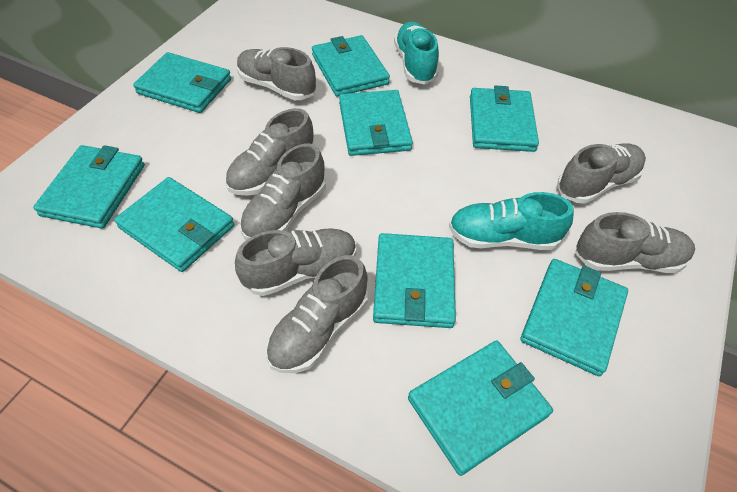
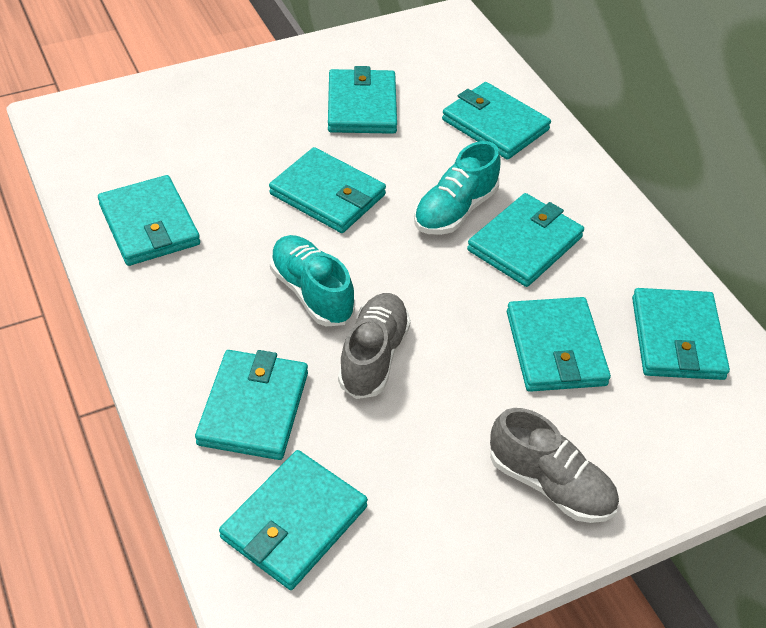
grey shoe: 7 -> 2

